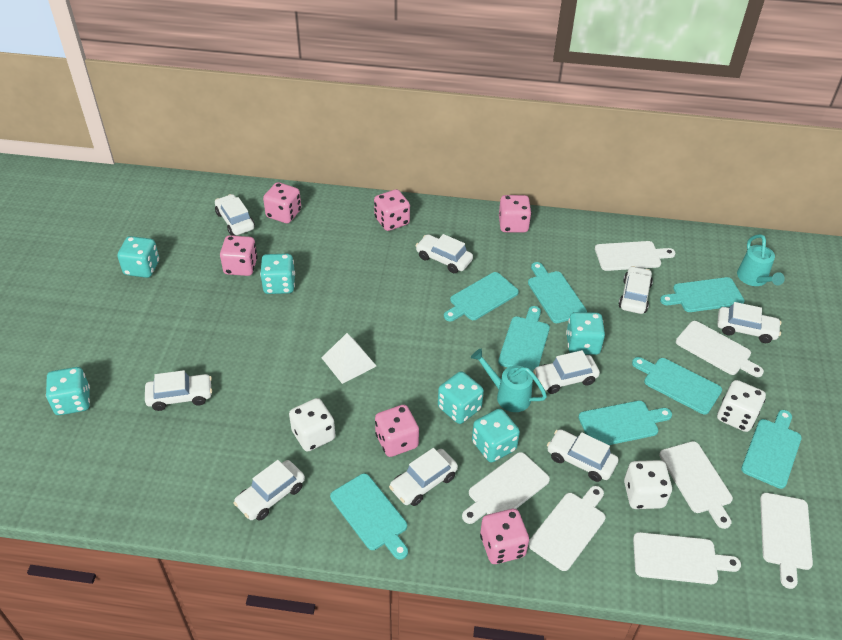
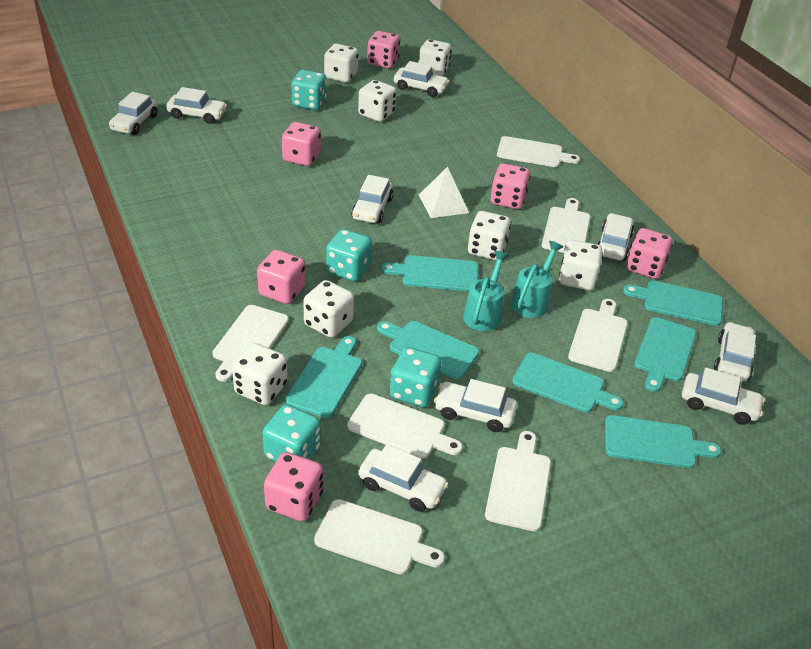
turquoise cutting board: 8 -> 7
turquoise dice: 6 -> 4
white dice: 3 -> 7

